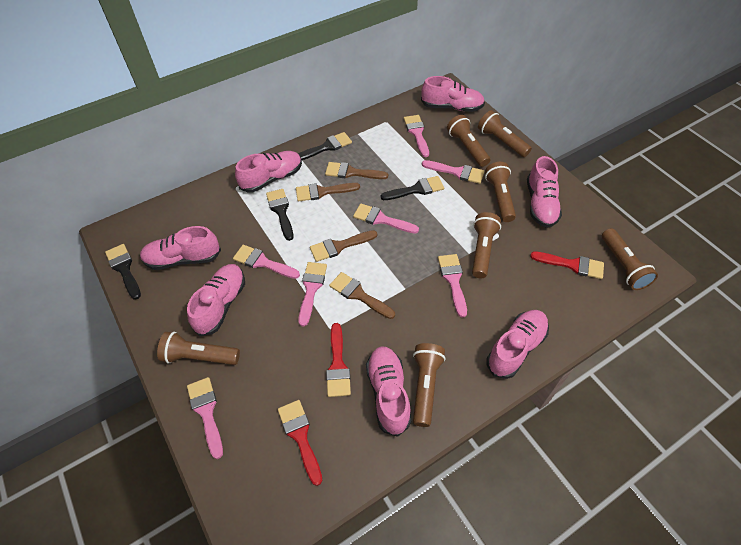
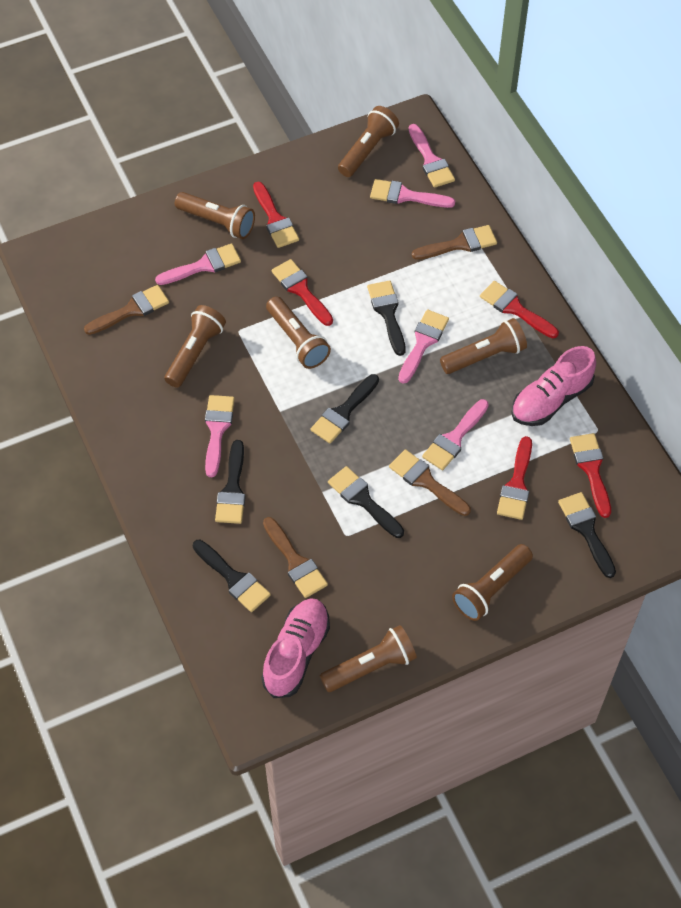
black brush: 4 -> 6
pink brush: 7 -> 6
pink shoe: 7 -> 2
red brush: 3 -> 5

